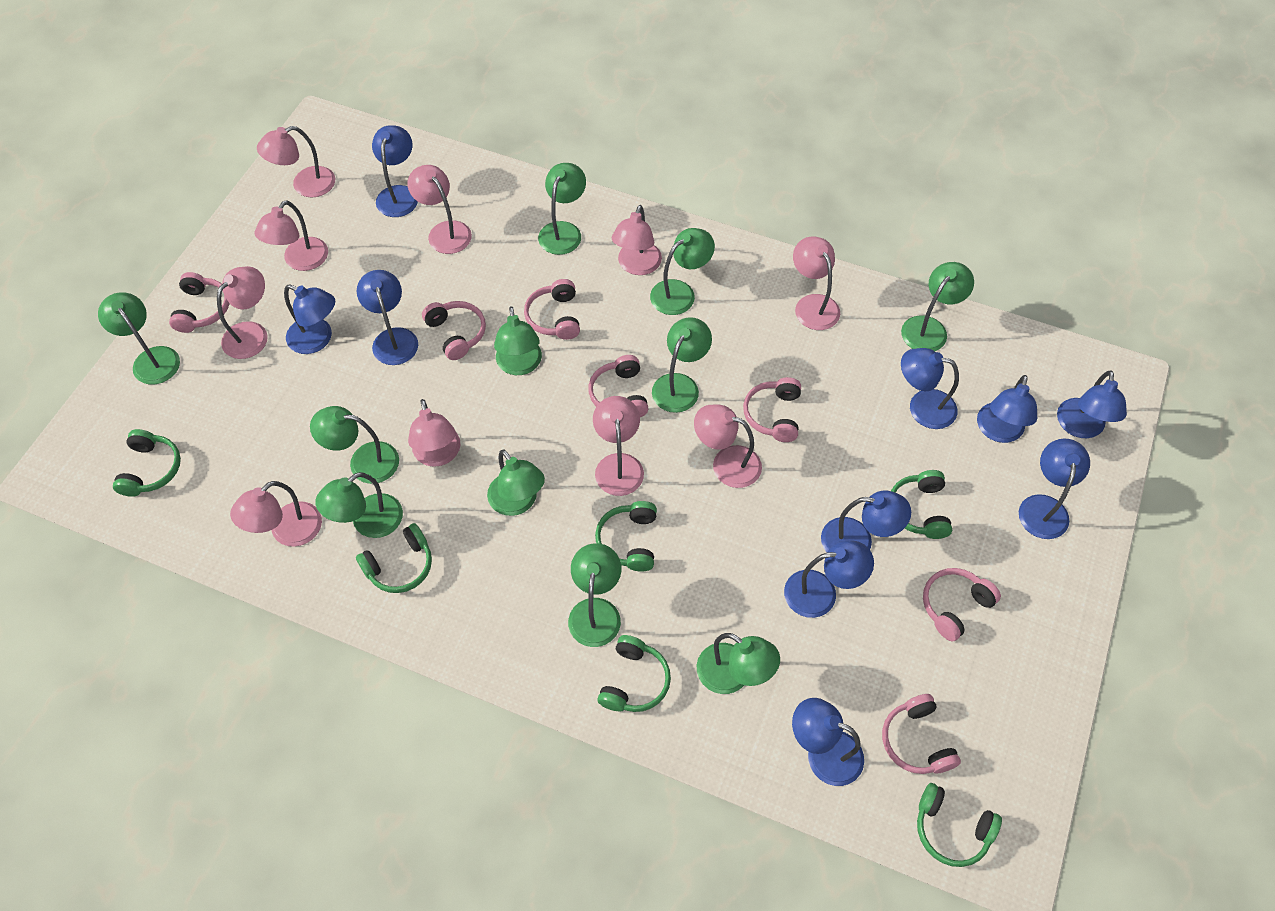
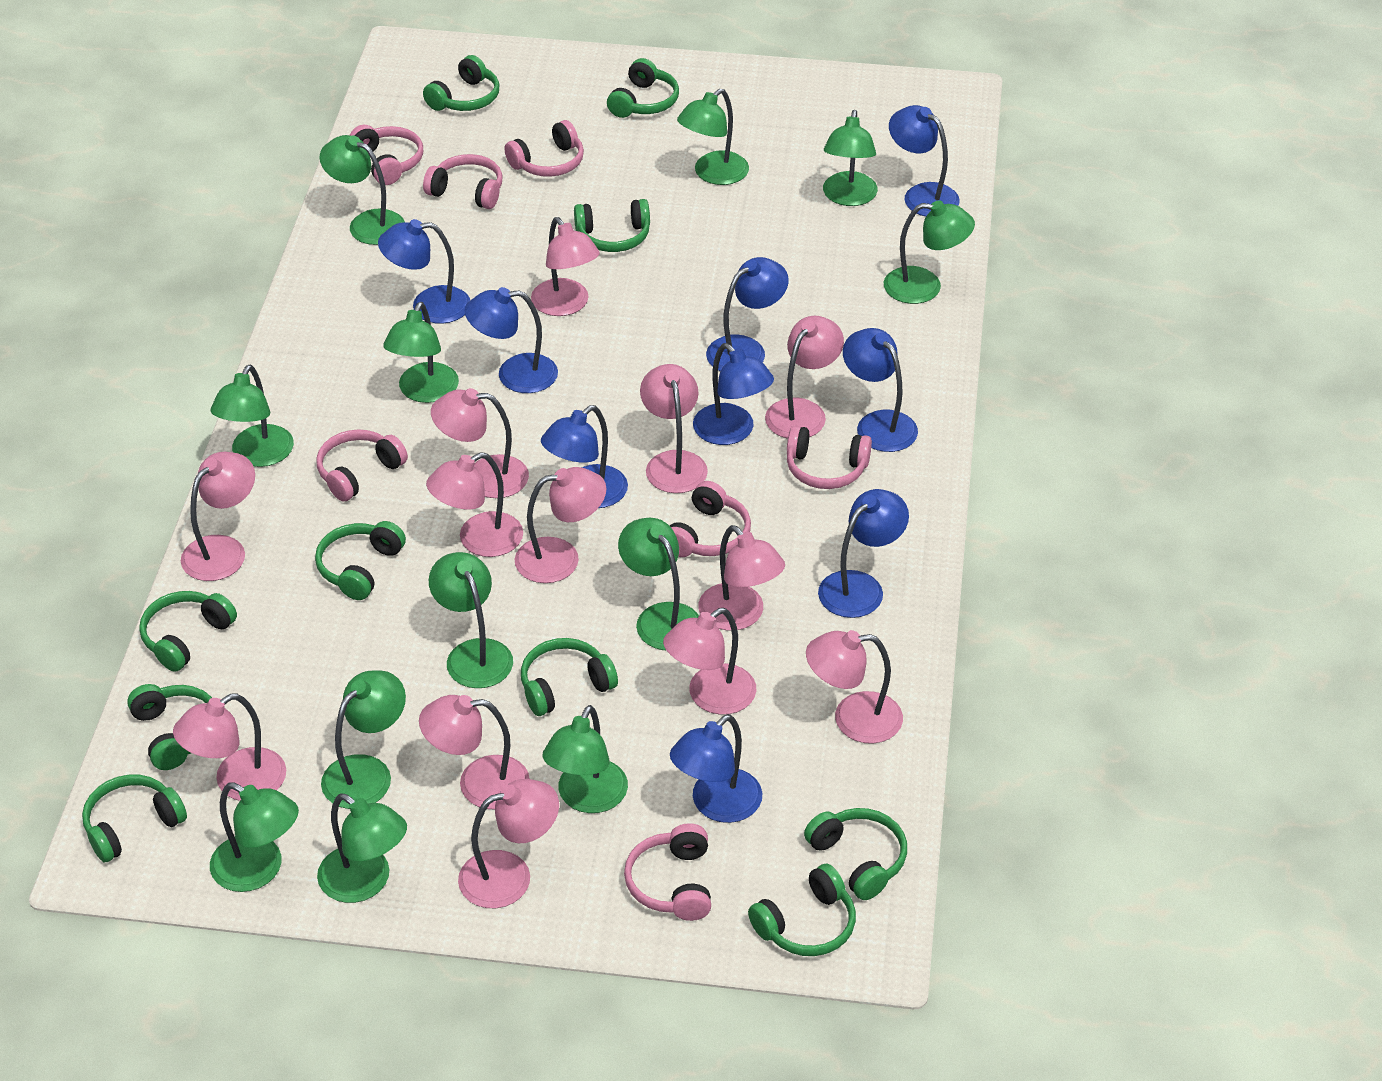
blue lamp: 10 -> 9
green headphones: 6 -> 10
green lamp: 11 -> 12
pink lamp: 10 -> 13

